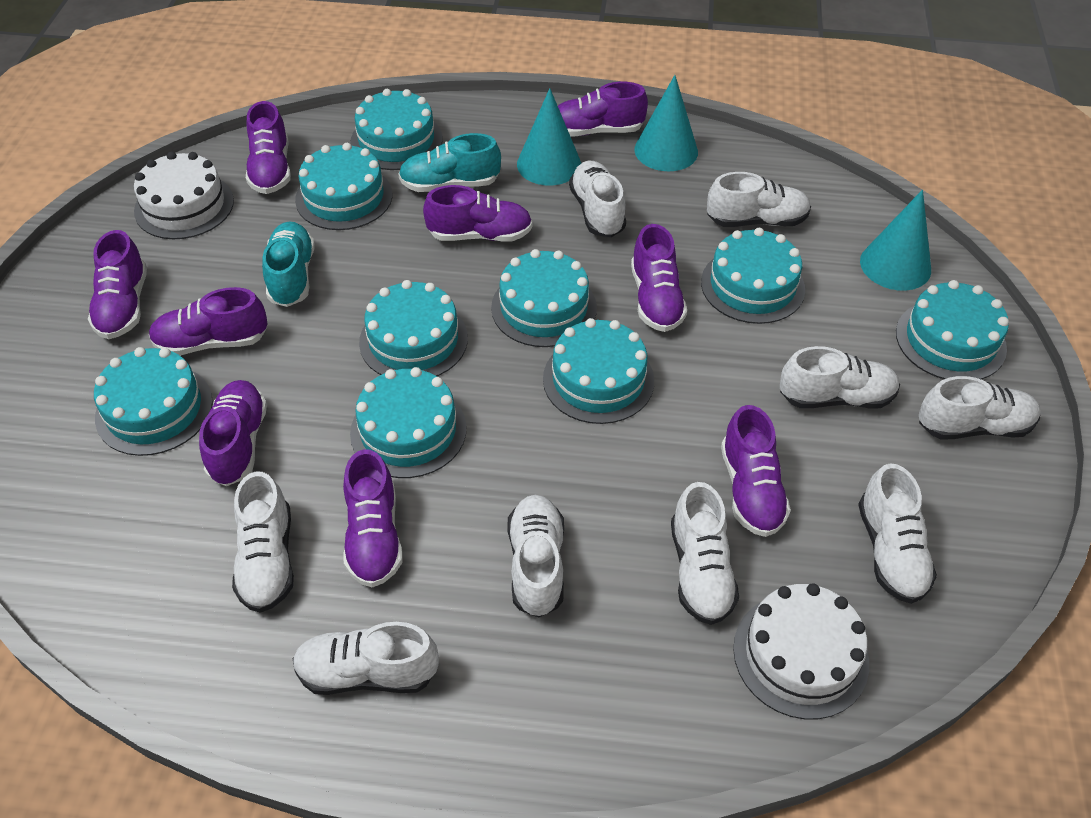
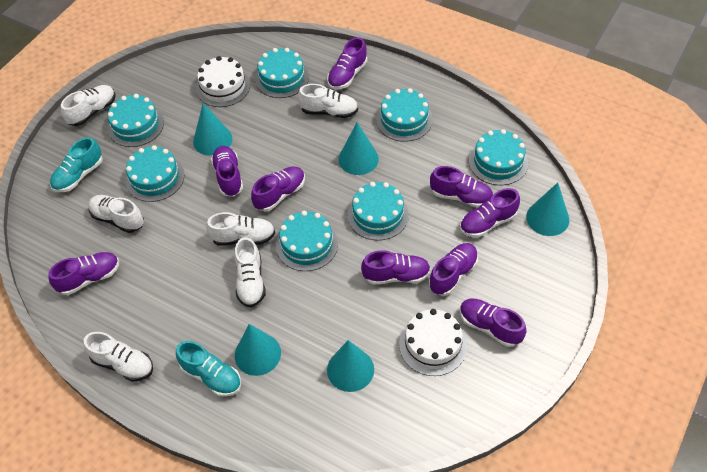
turquoise cake: 9 -> 7
turquoise cone: 3 -> 5
white shoe: 9 -> 6

